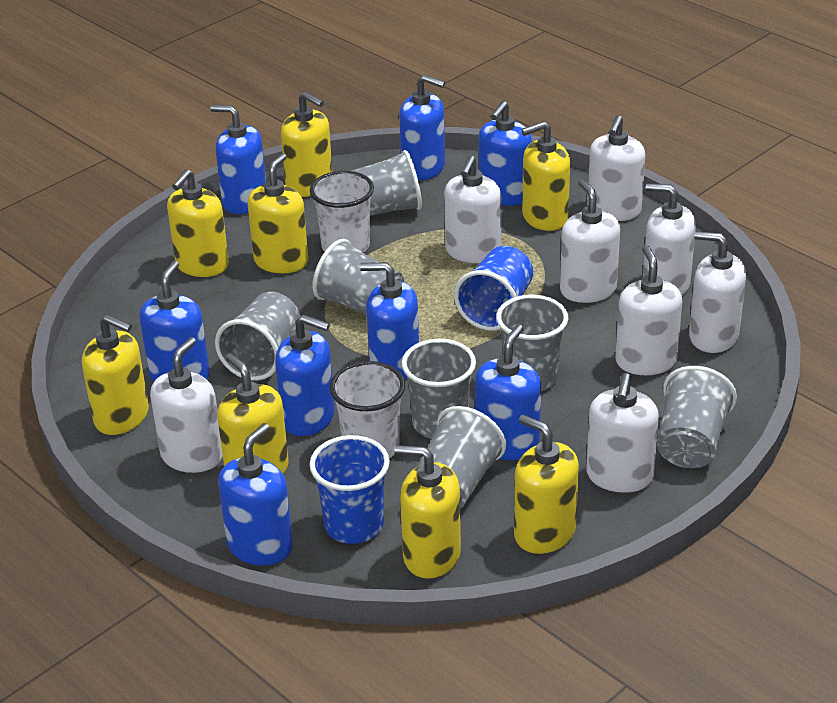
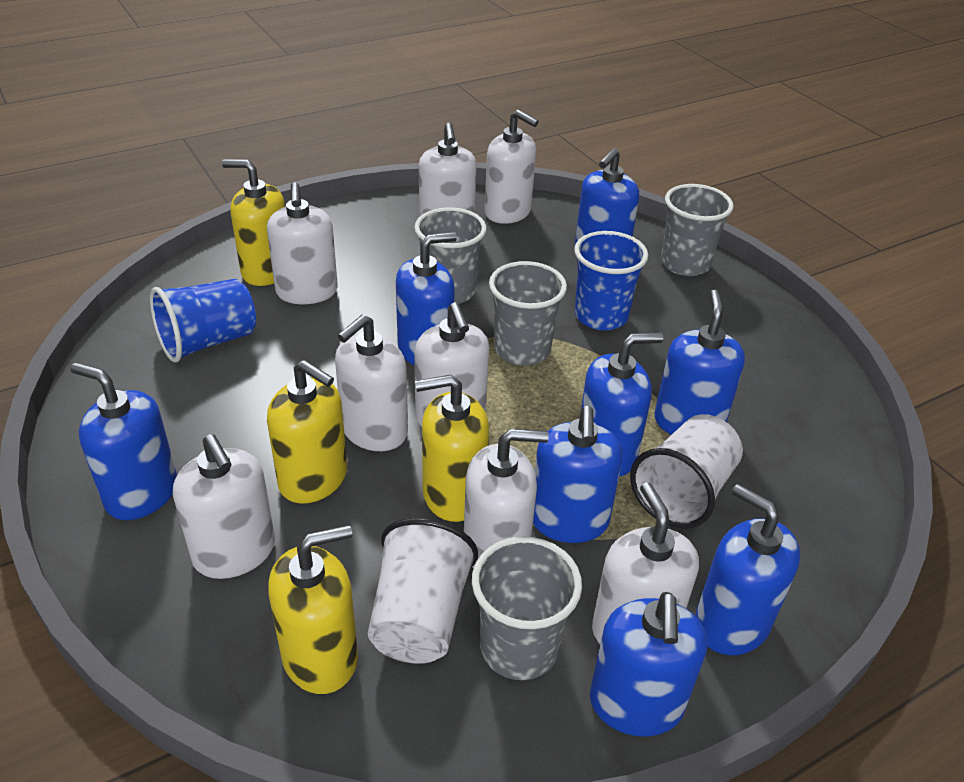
grey cup: 7 -> 4
yellow soap dispenser: 8 -> 4

